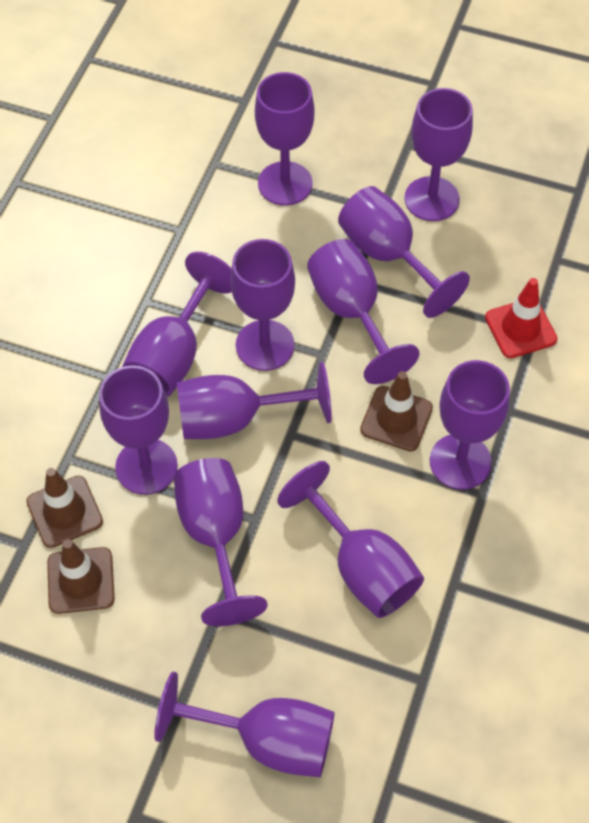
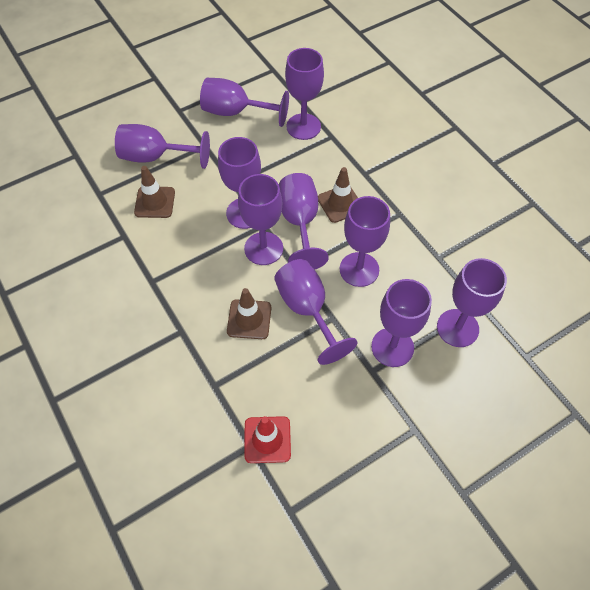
purple goblet: 12 -> 10

